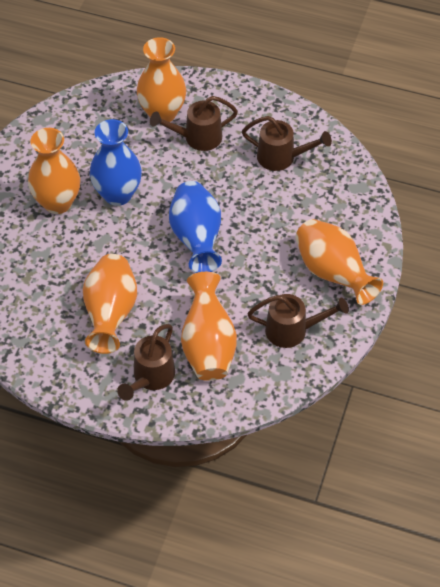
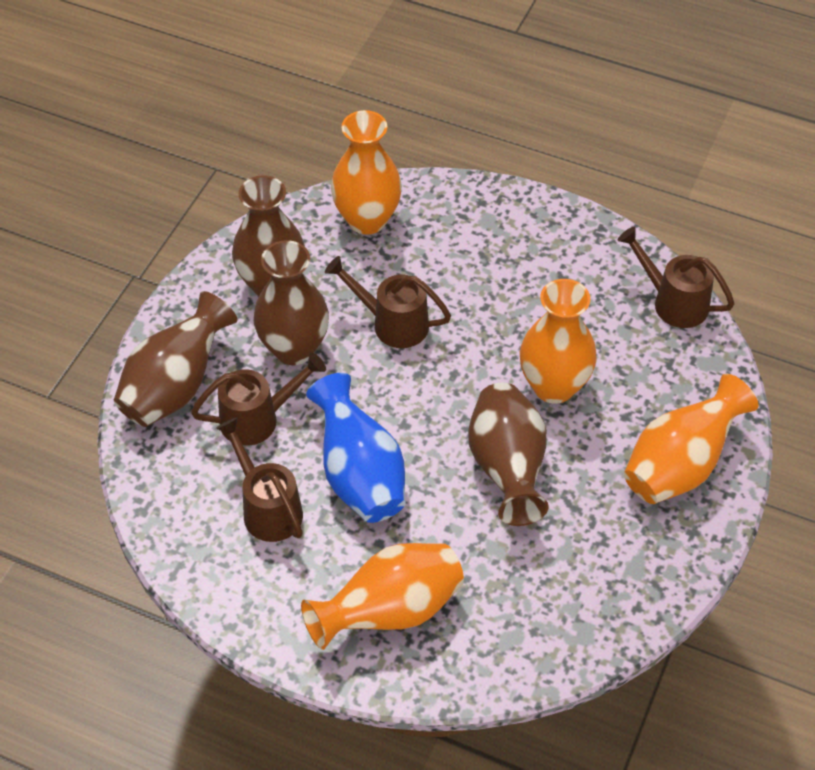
blue vase: 2 -> 1
brown vase: 0 -> 4
orange vase: 5 -> 4

